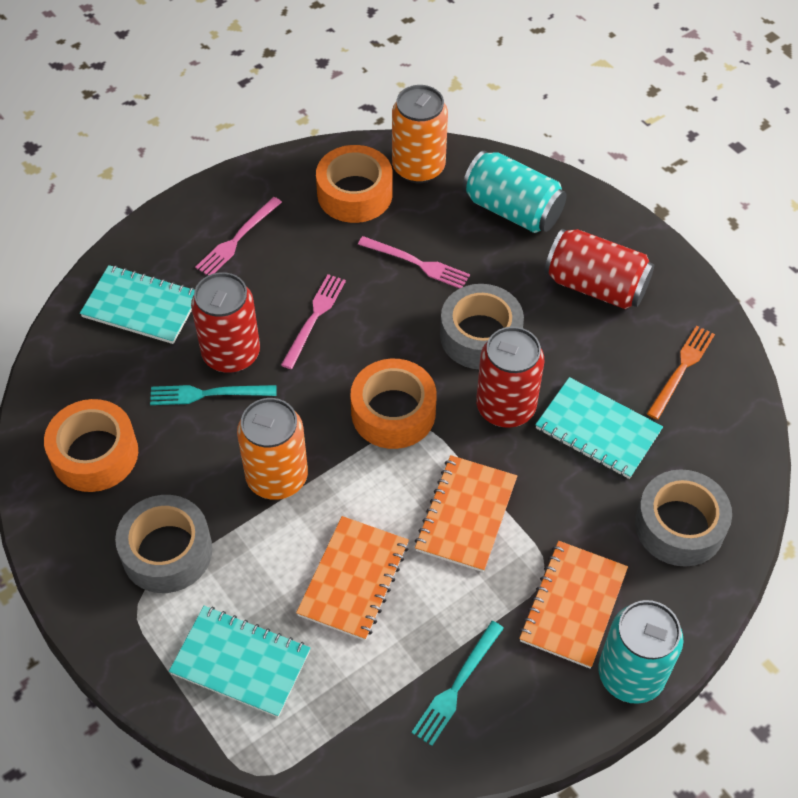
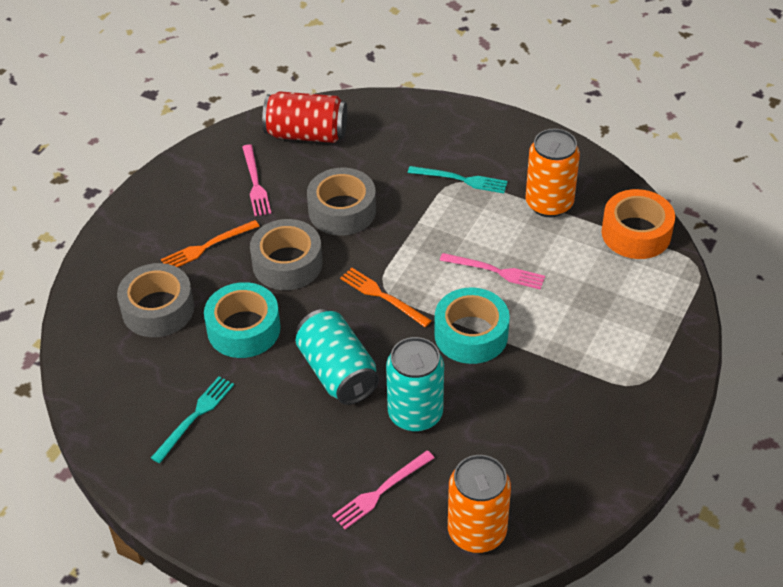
orange fork: 1 -> 2
orange notebook: 3 -> 0
orange tape: 3 -> 1
red can: 3 -> 1
turquoise notebook: 3 -> 0
turquoise tape: 0 -> 2

